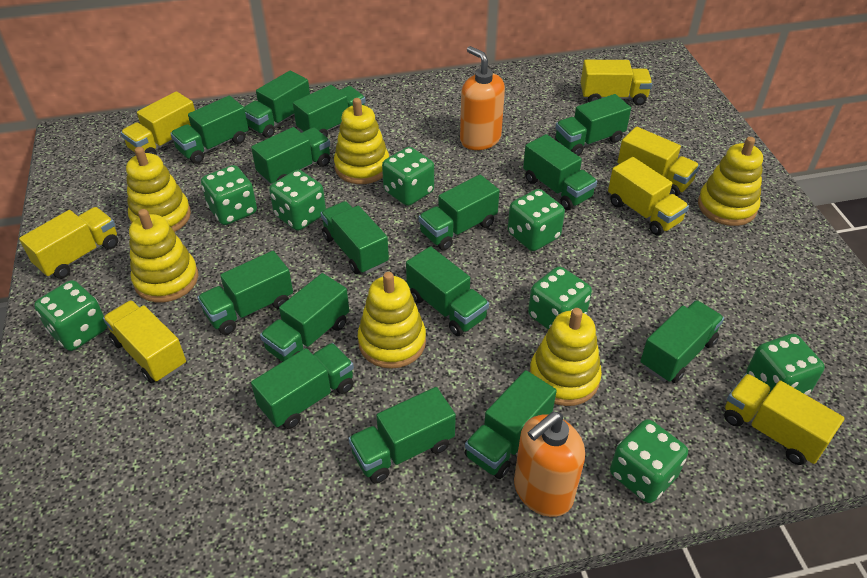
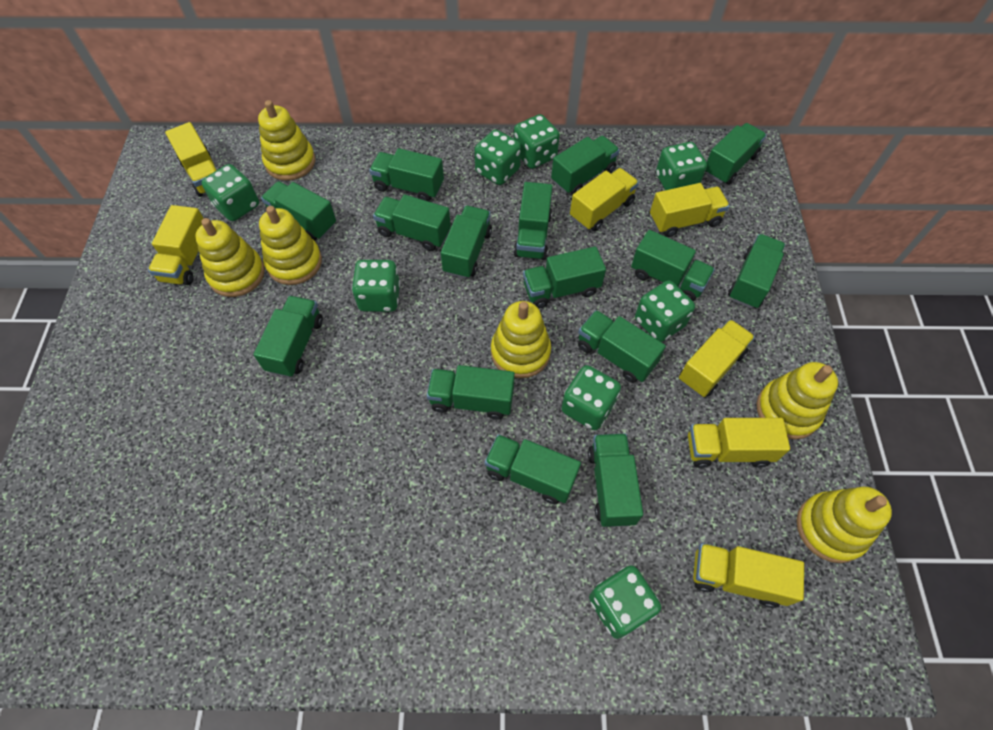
orange soap dispenser: 2 -> 0

